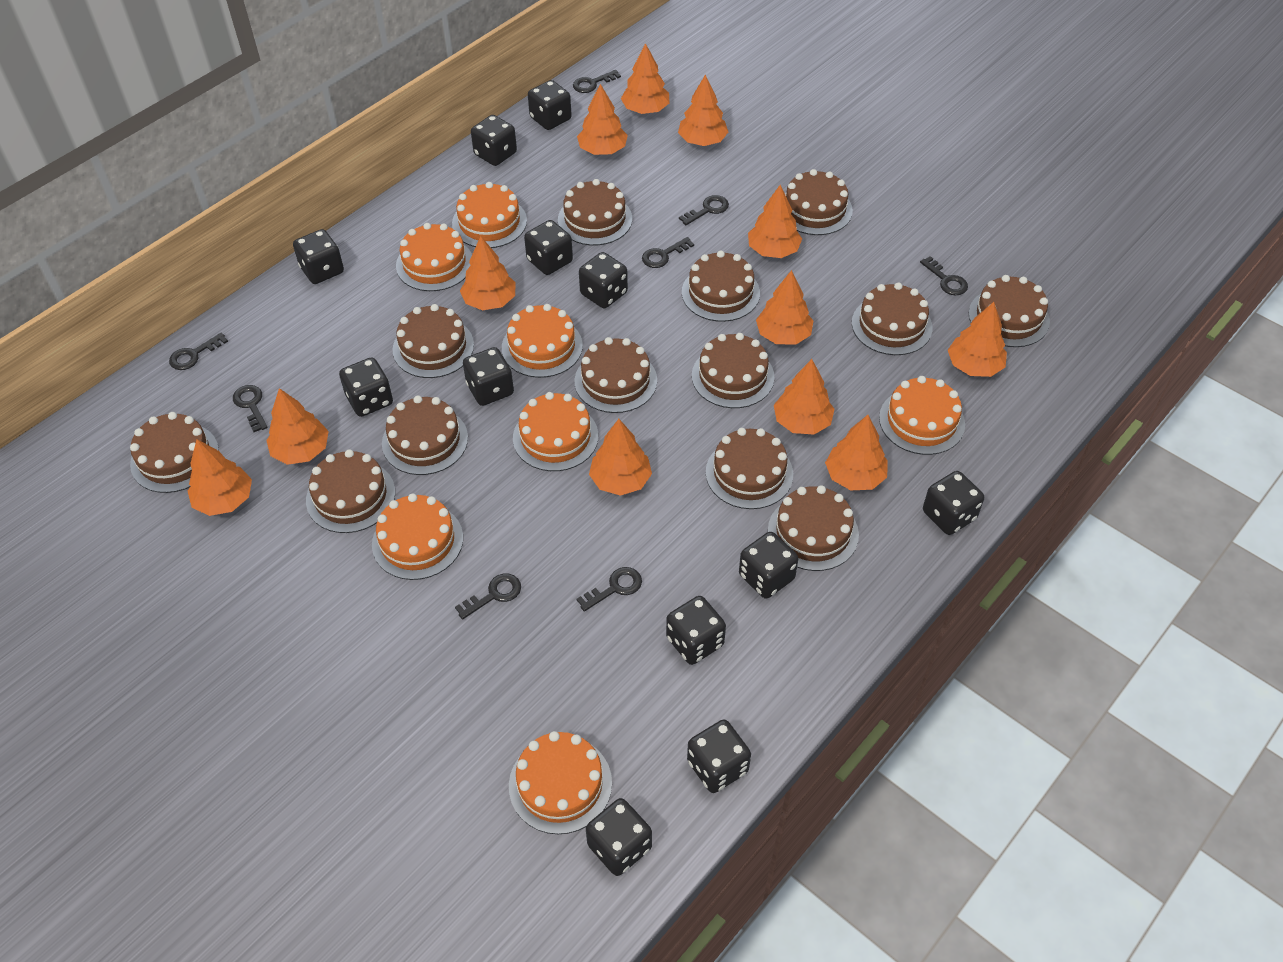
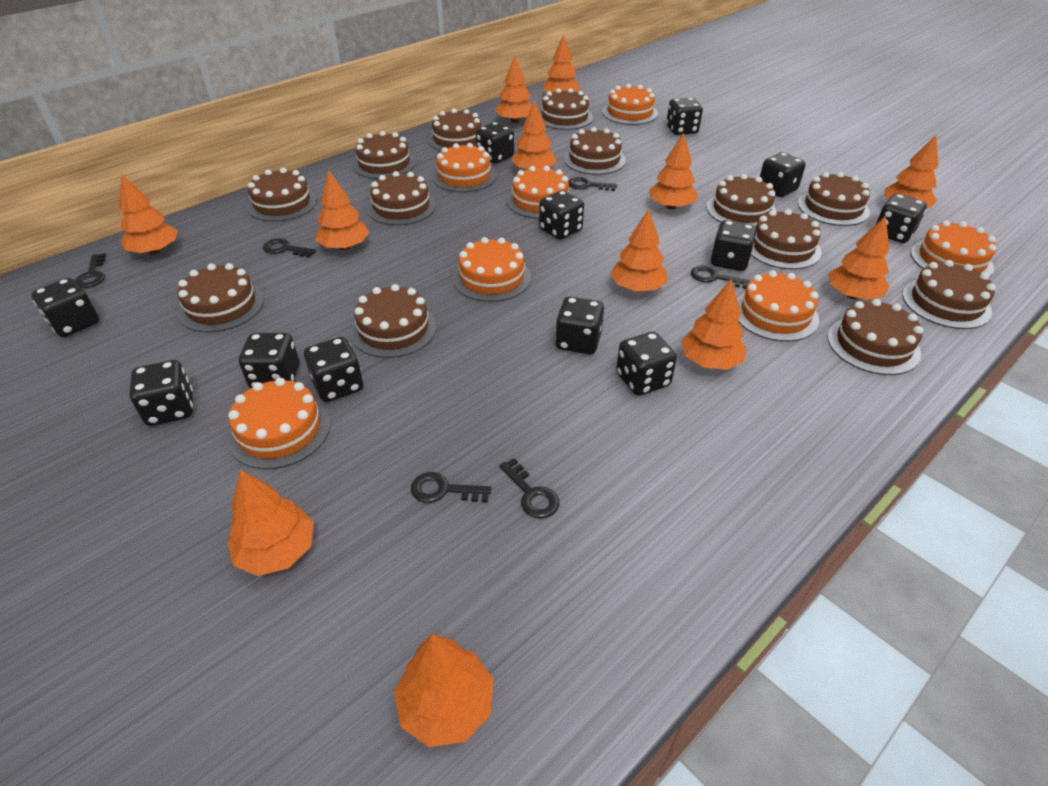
black key: 8 -> 6

